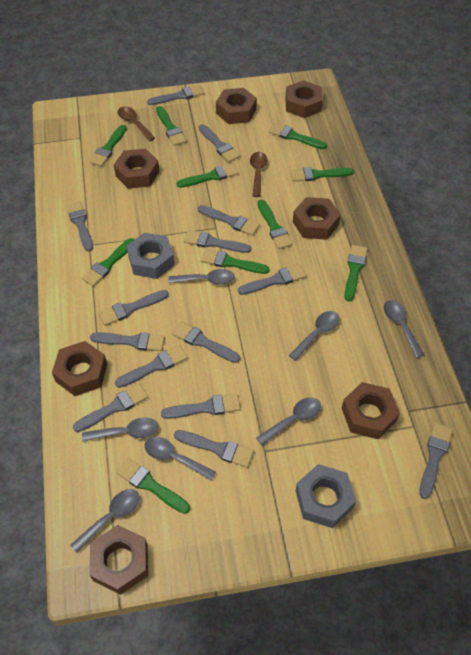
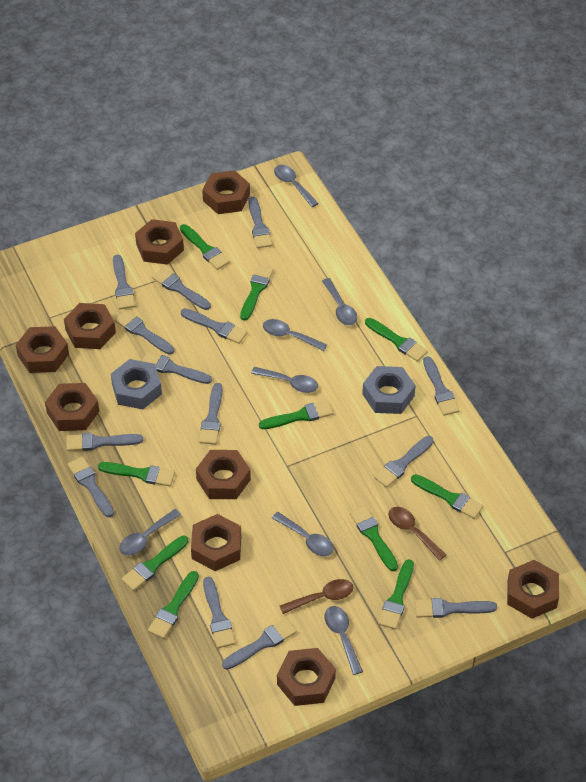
brown nut: 7 -> 9

